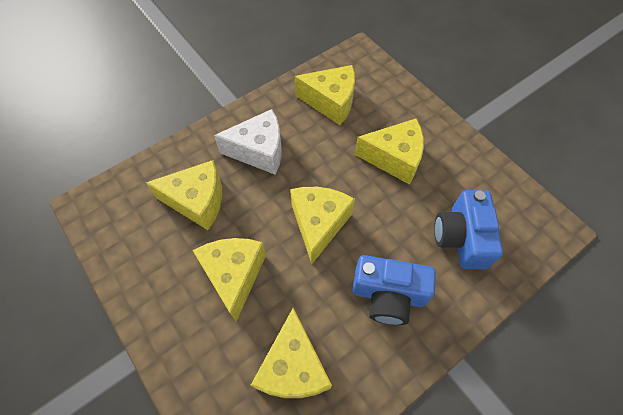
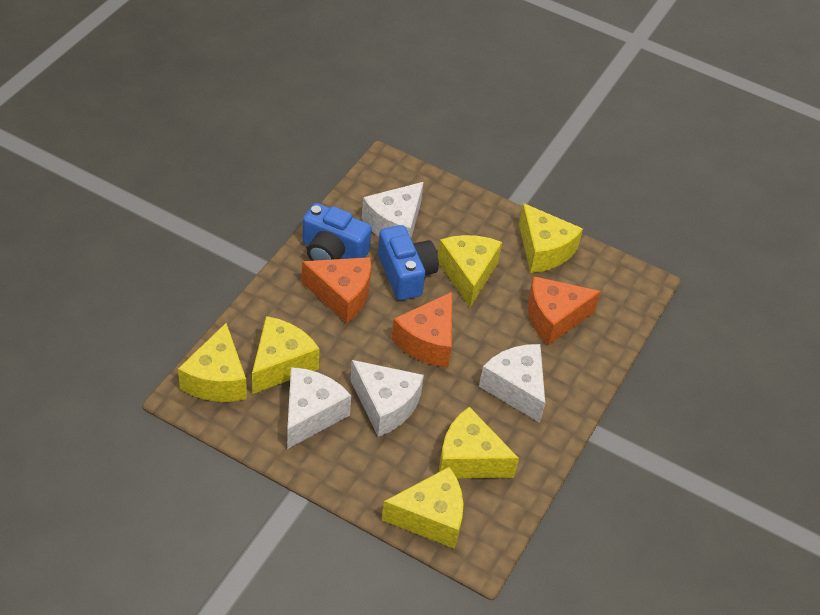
orange cheese: 0 -> 3
white cheese: 1 -> 4

